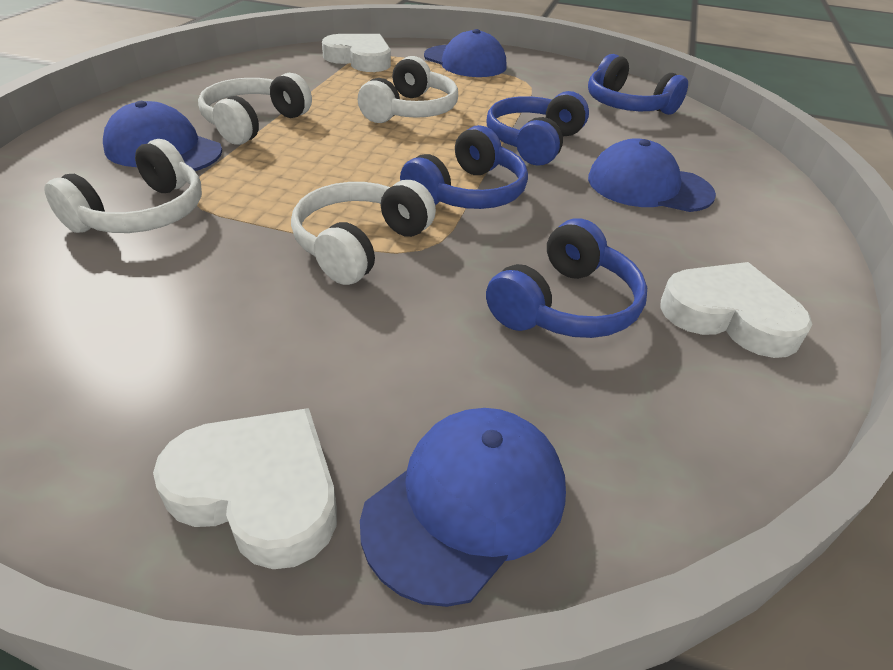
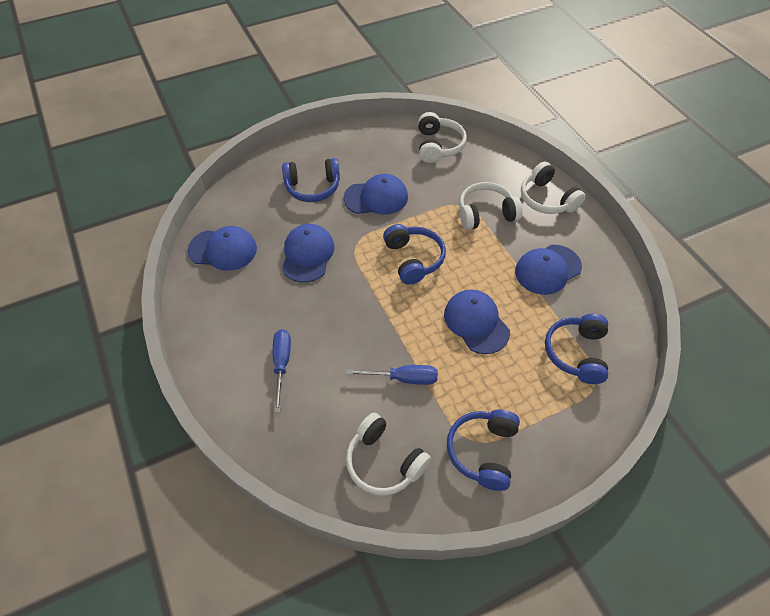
blue cap: 4 -> 5
blue screwdriver: 0 -> 2
white heart: 3 -> 0

